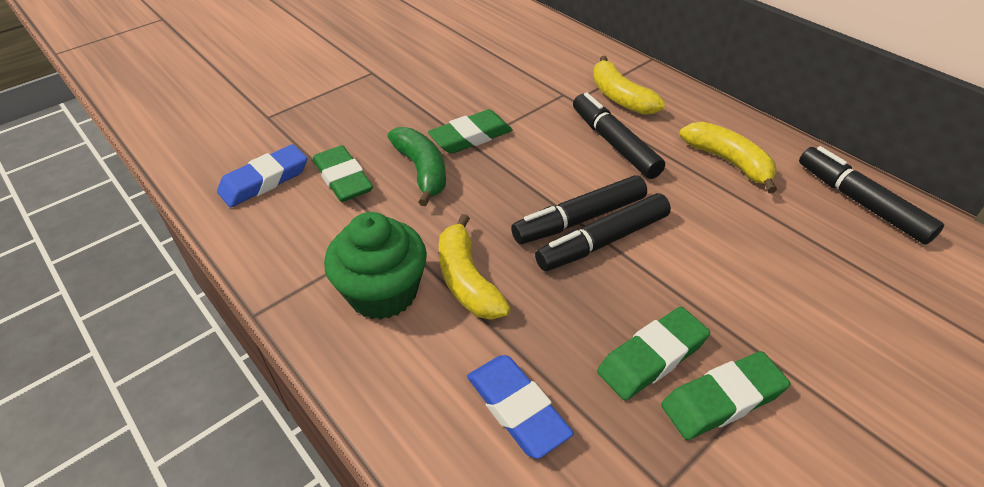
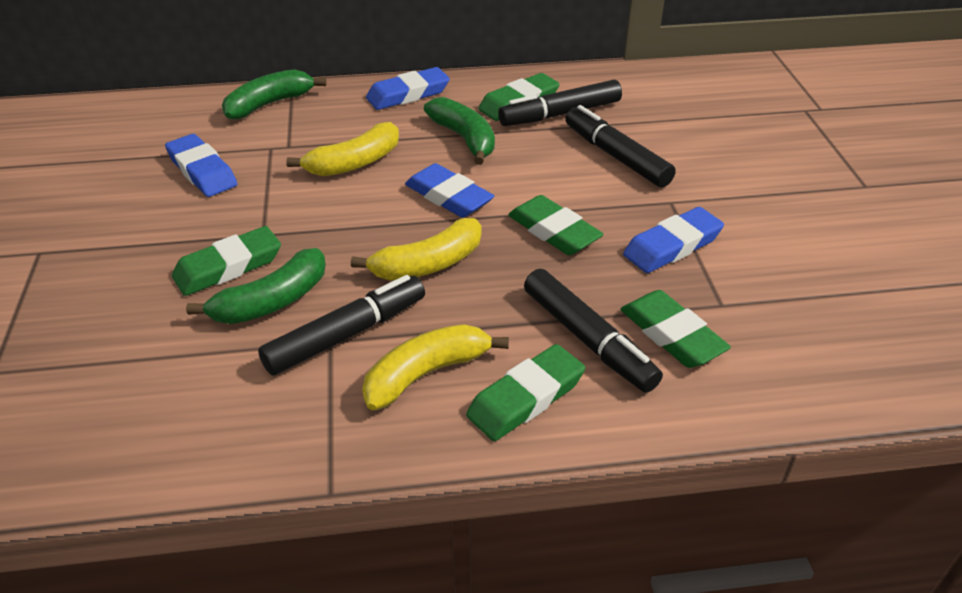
blue eraser: 2 -> 4
green banana: 1 -> 3
green cupcake: 1 -> 0
green eraser: 4 -> 5

